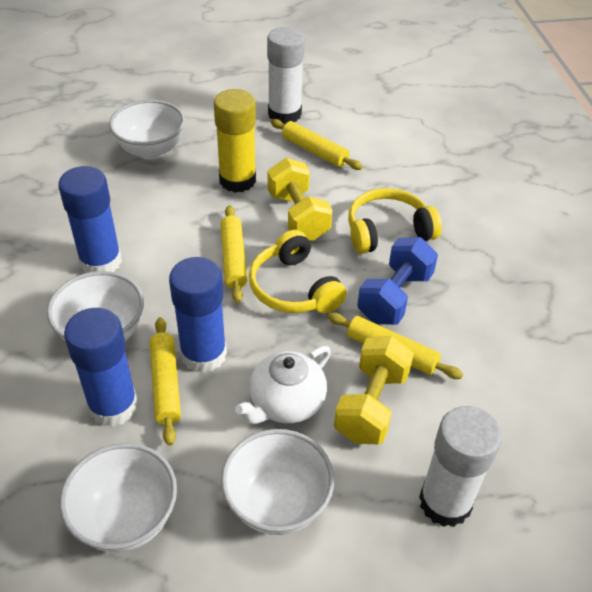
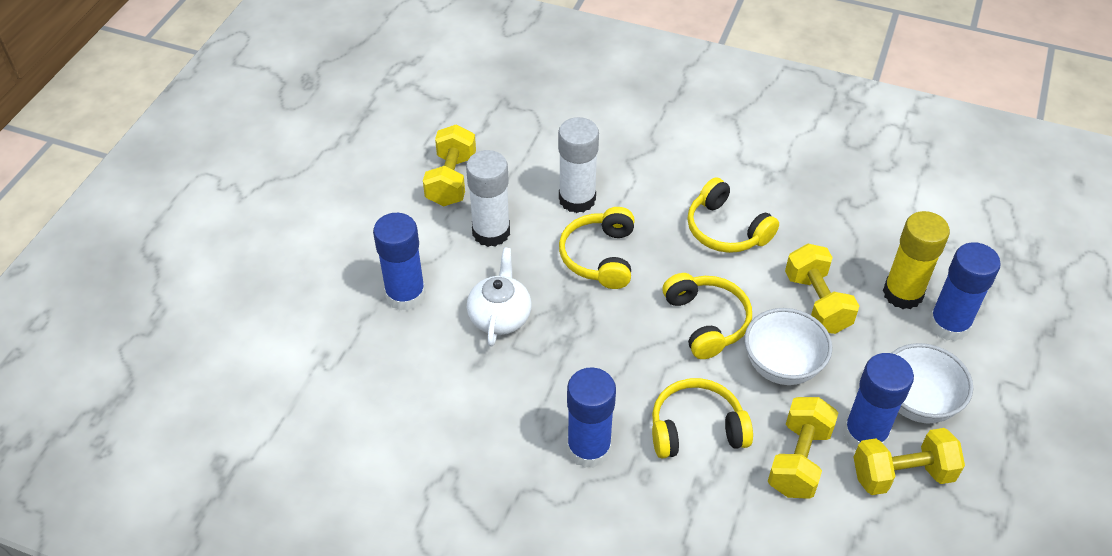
blue dumbbell: 1 -> 0
blue glue stick: 3 -> 4
white bowl: 4 -> 2
yellow dumbbell: 2 -> 4
yellow headphones: 2 -> 4
yellow rolling pin: 4 -> 0

